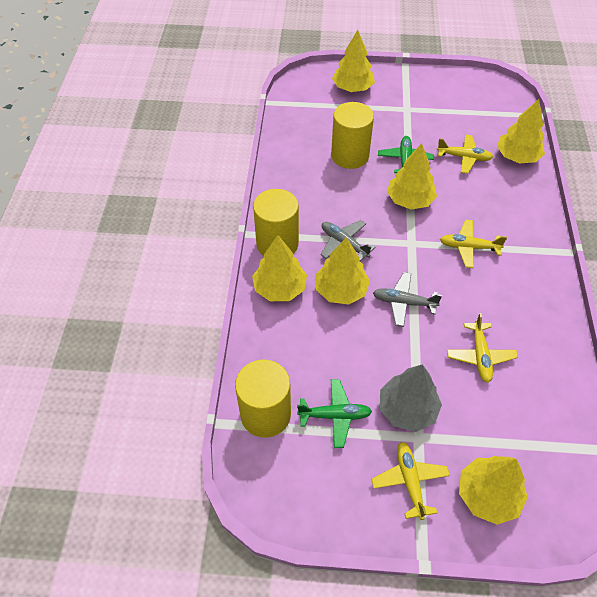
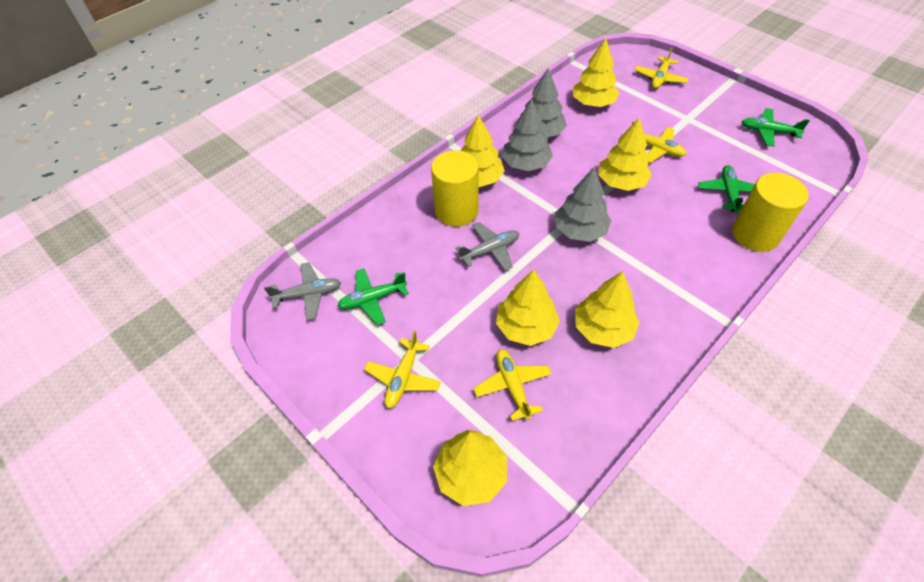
green plane: 2 -> 3
grey tree: 1 -> 3
yellow cylinder: 3 -> 2

